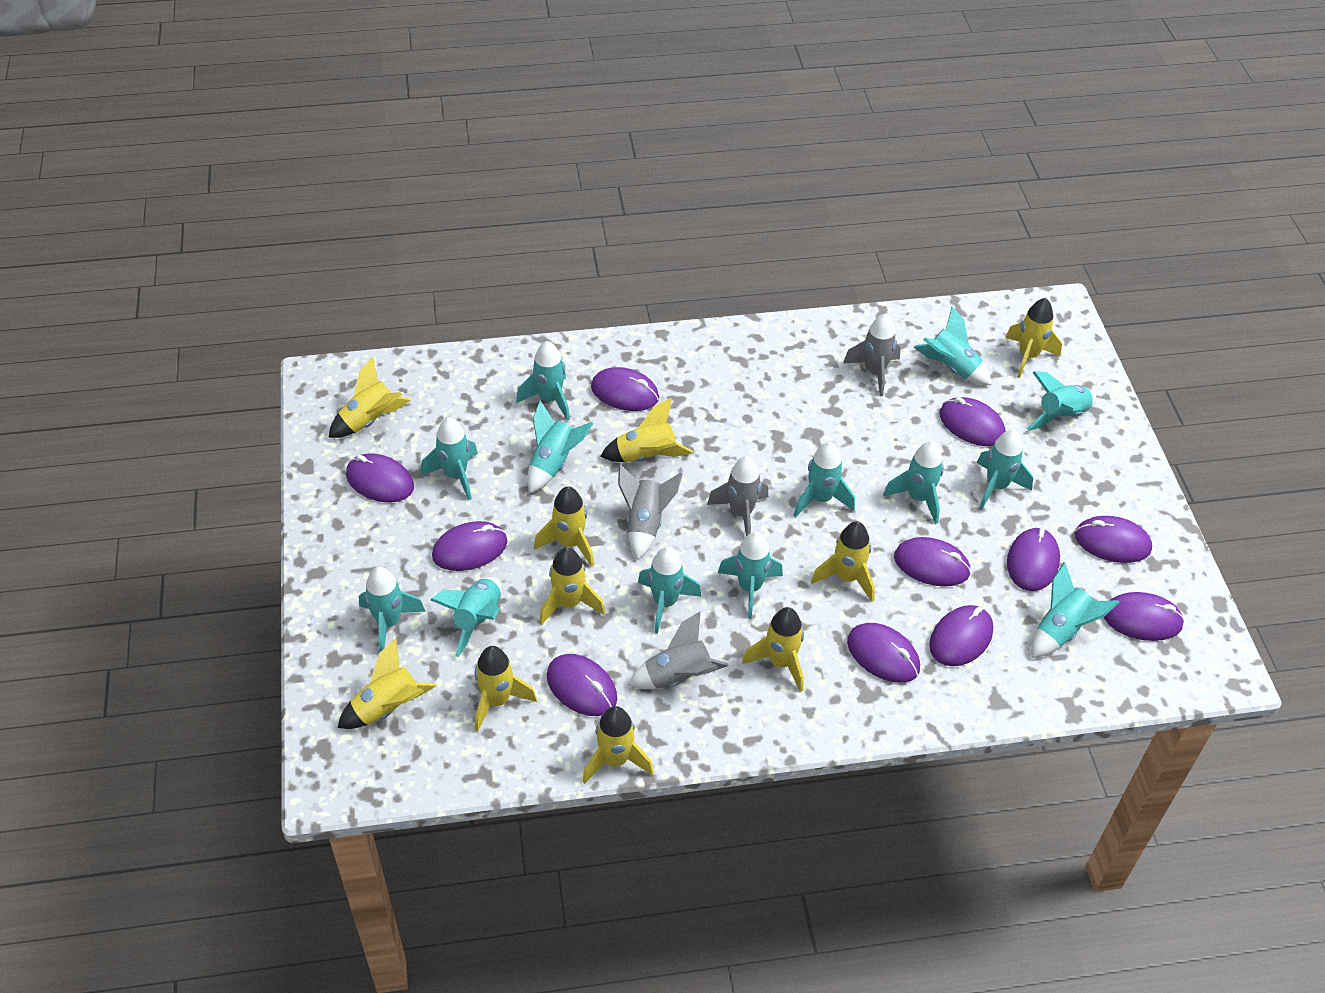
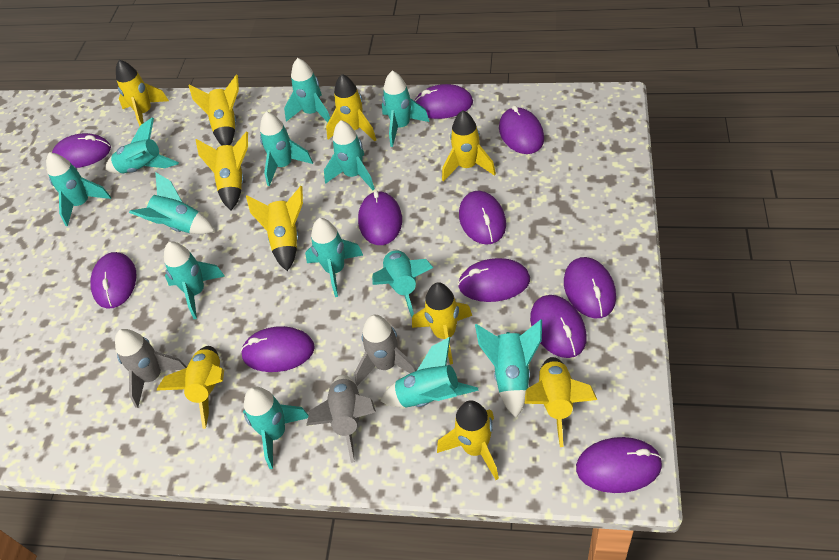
grey rocket: 4 -> 3

